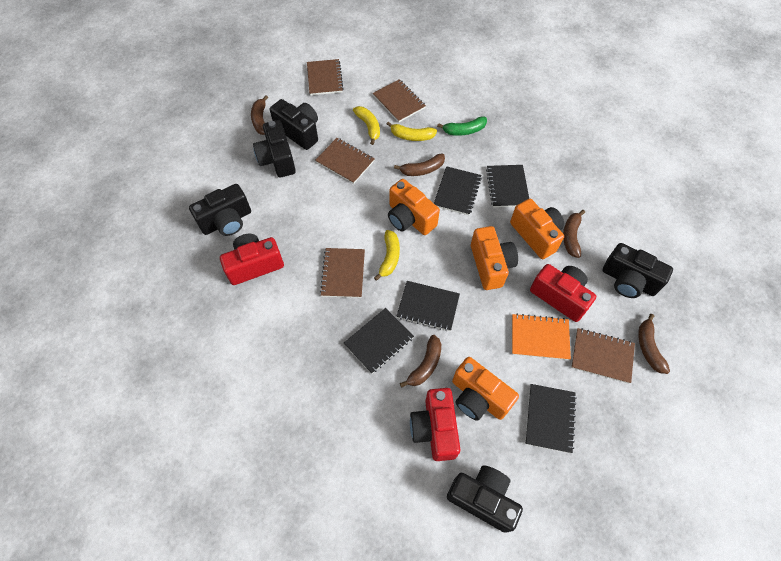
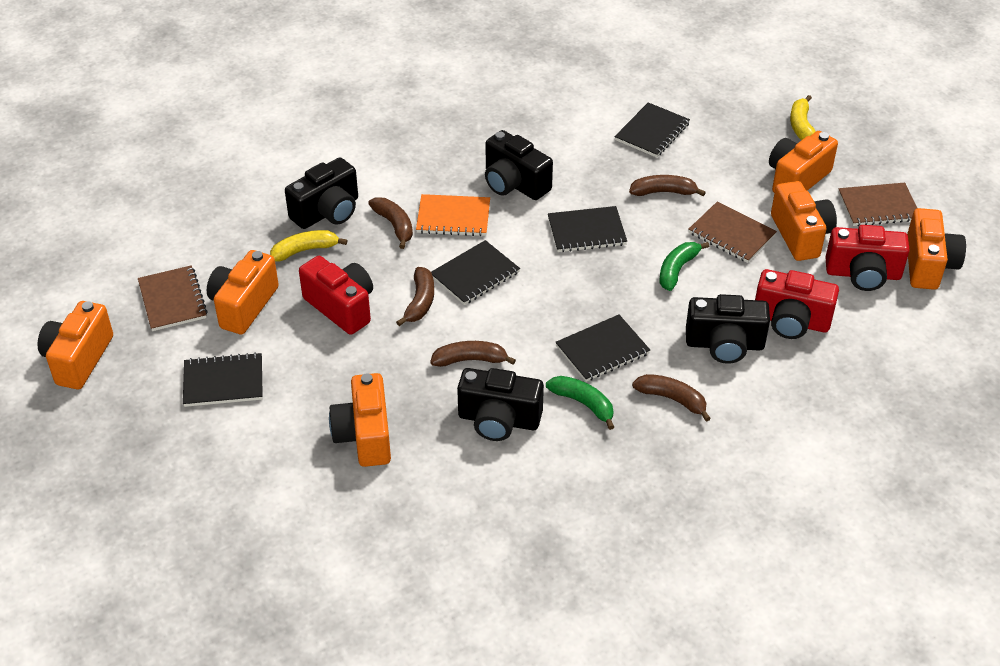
black camera: 5 -> 4
brown notebook: 5 -> 3
green banana: 1 -> 2
orange camera: 4 -> 6
yellow banana: 3 -> 2

